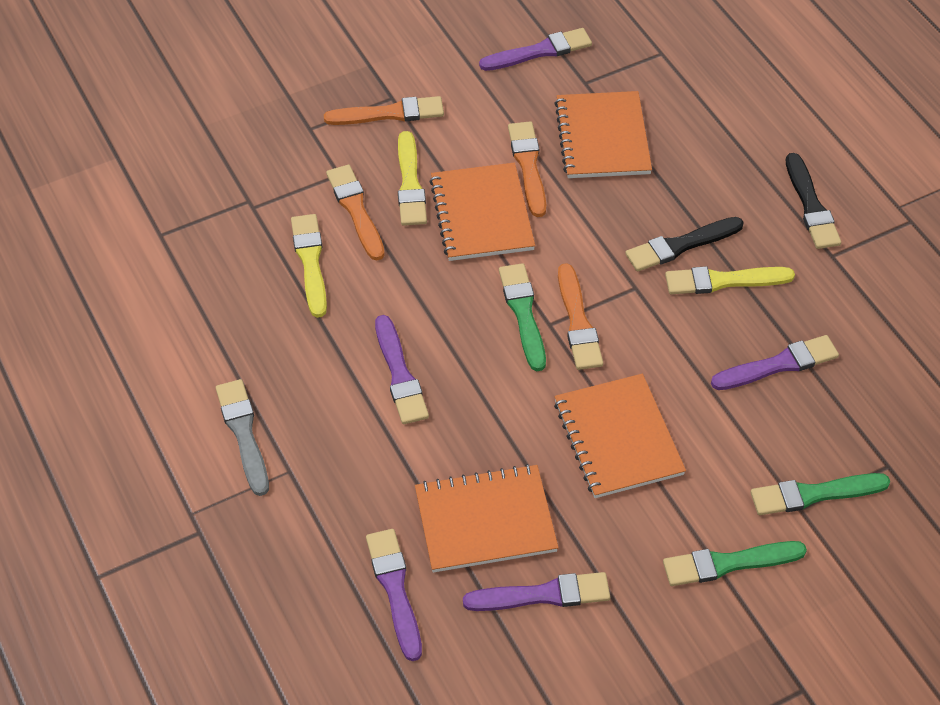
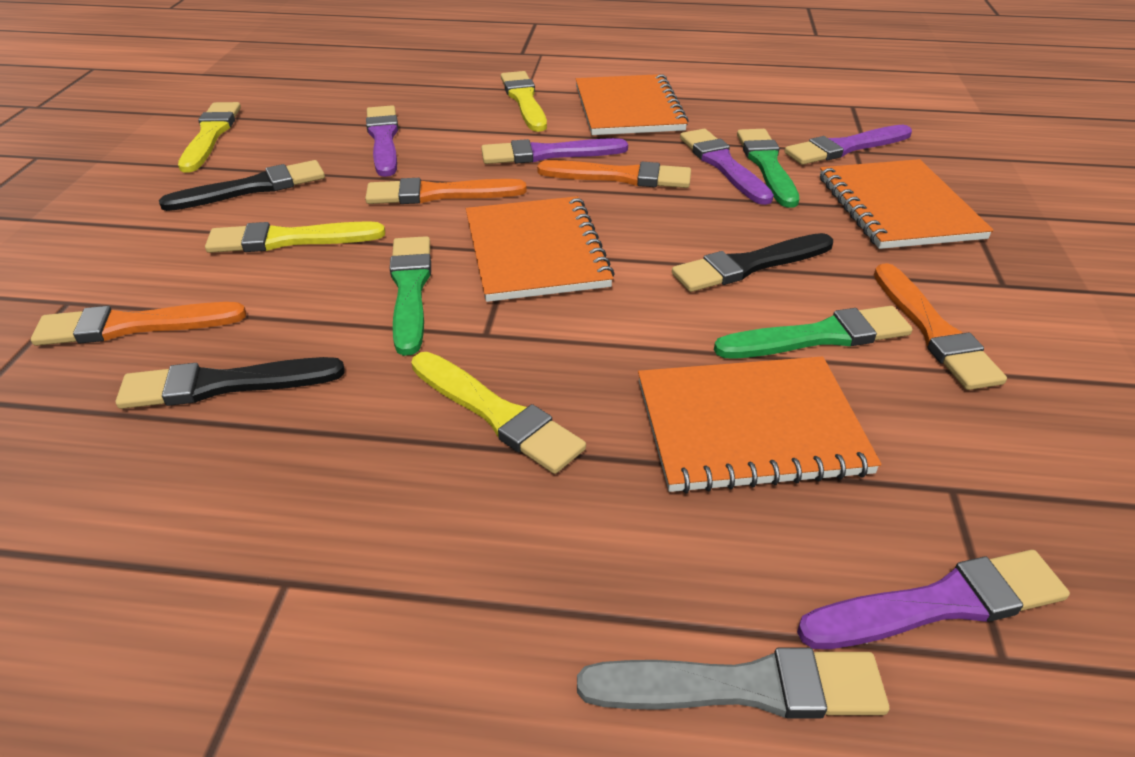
black brush: 2 -> 3
yellow brush: 3 -> 4

